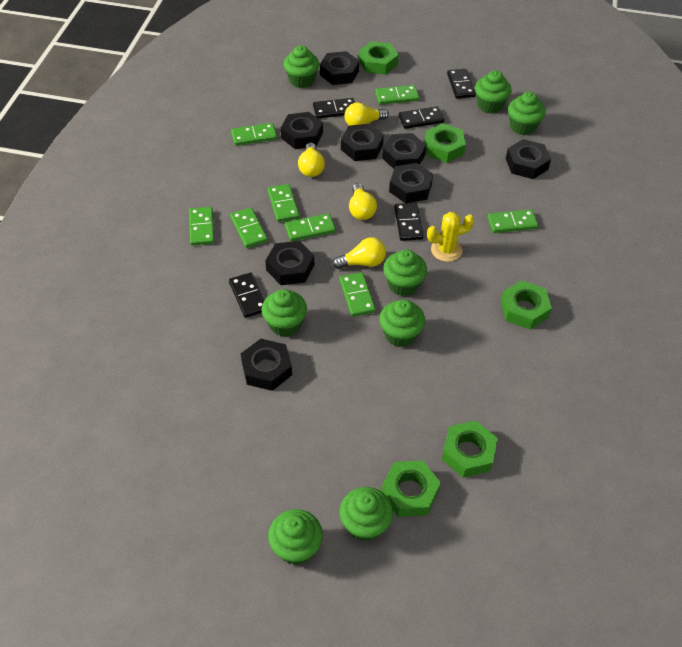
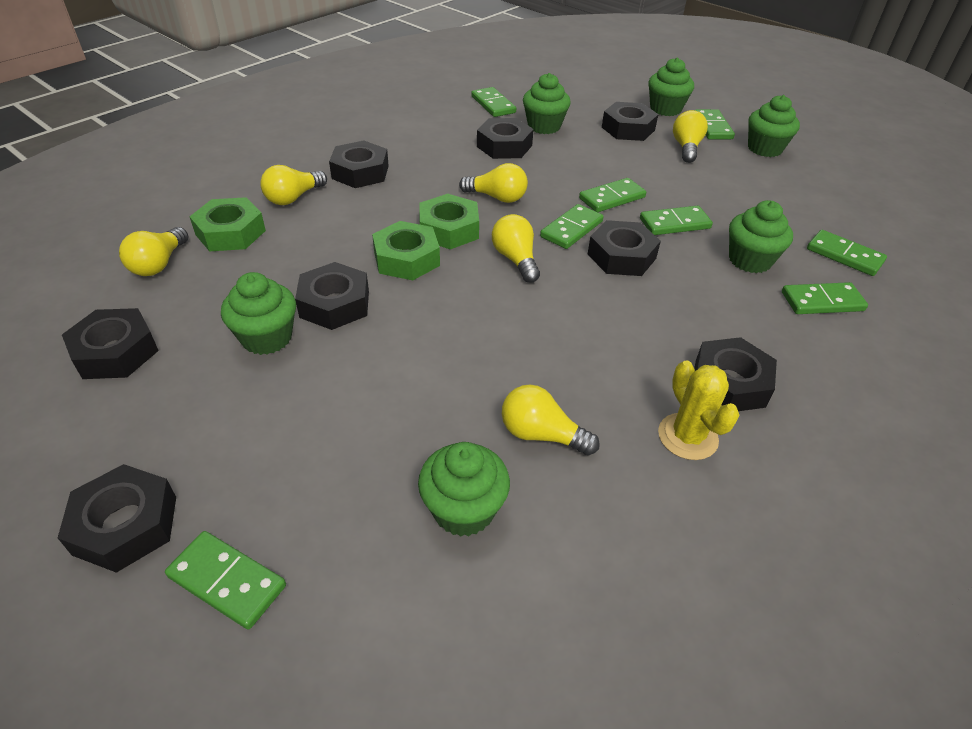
black domino: 5 -> 0
green cupcake: 8 -> 6
green nut: 5 -> 3
yellow light bulb: 4 -> 6

